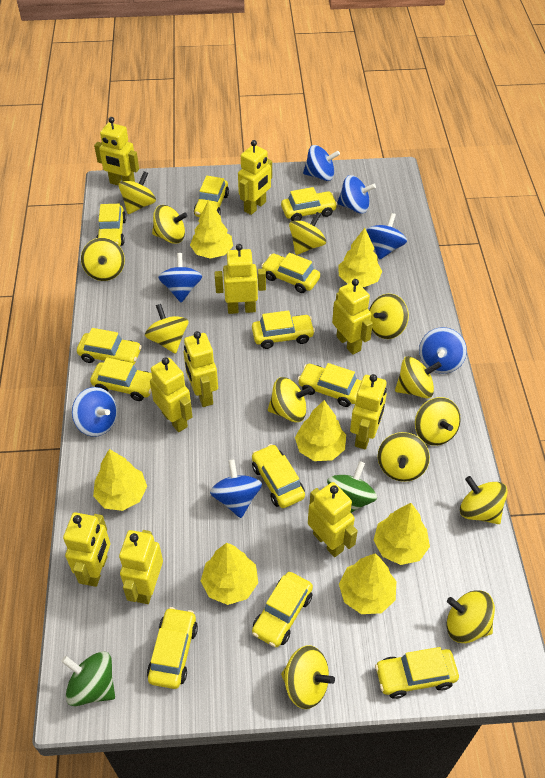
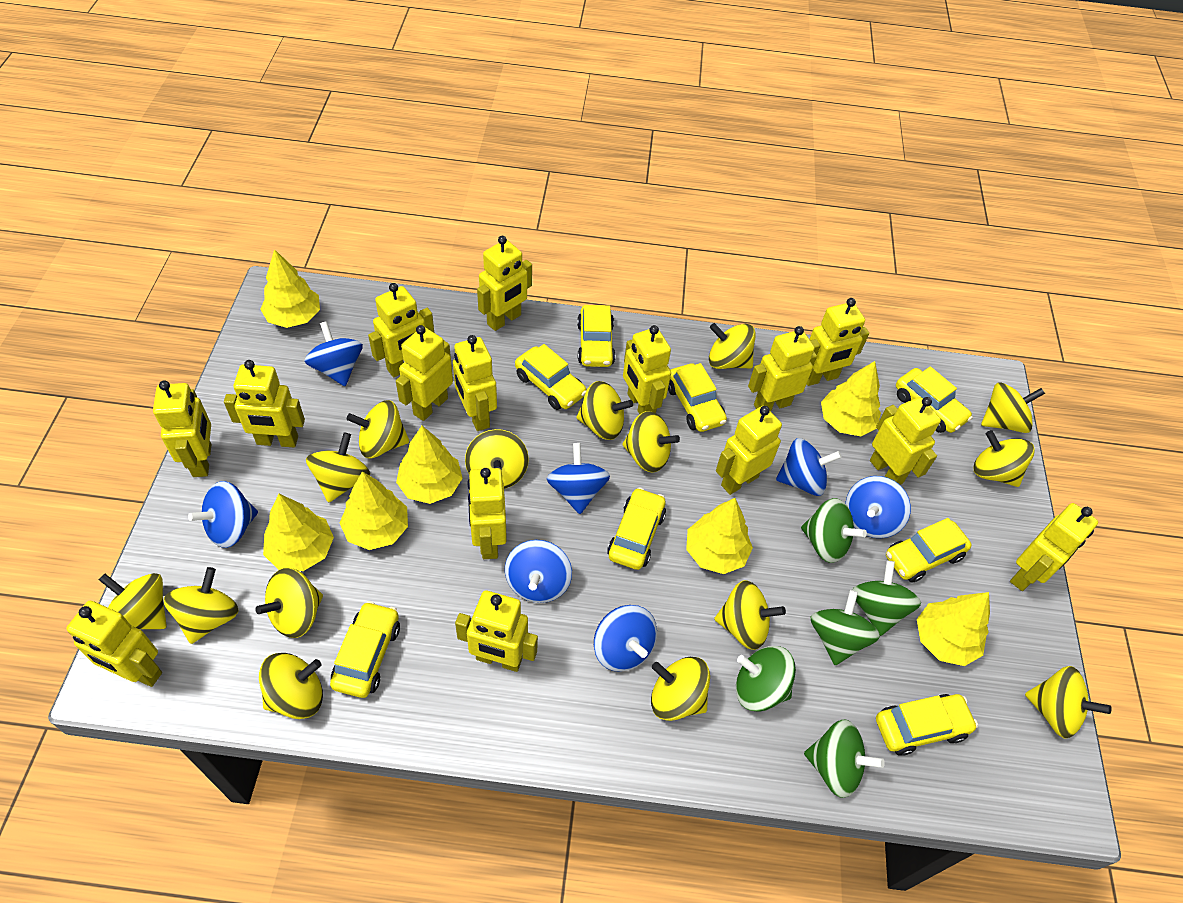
green spinning top: 2 -> 5
yellow car: 12 -> 8
yellow robot: 10 -> 15
yellow spinning top: 13 -> 15

